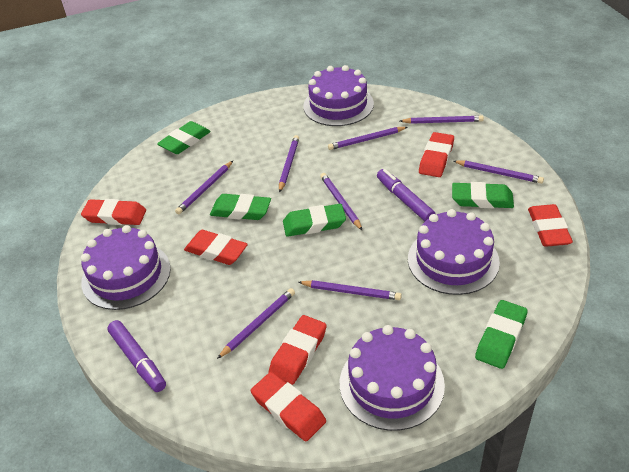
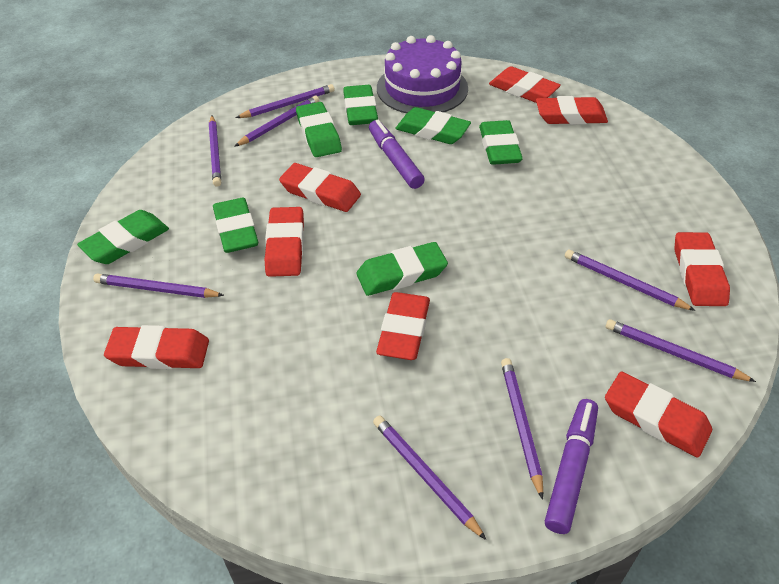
green eraser: 5 -> 7
purple cake: 4 -> 1
red eraser: 6 -> 8

